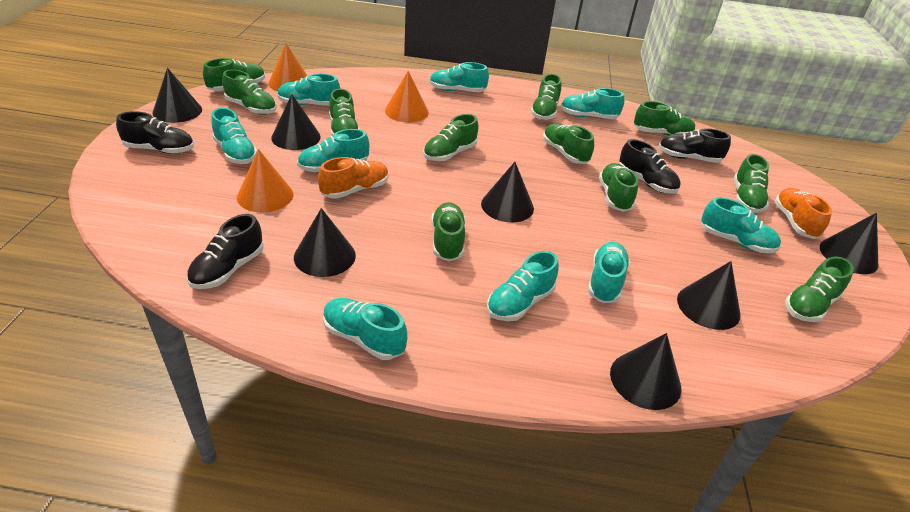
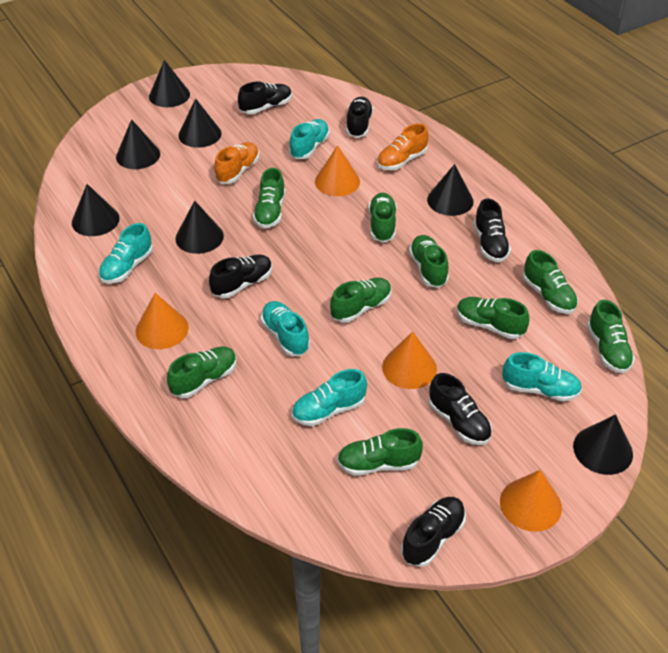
black shoe: 4 -> 6
green shoe: 11 -> 9
orange cone: 3 -> 4
turquoise shoe: 9 -> 5

